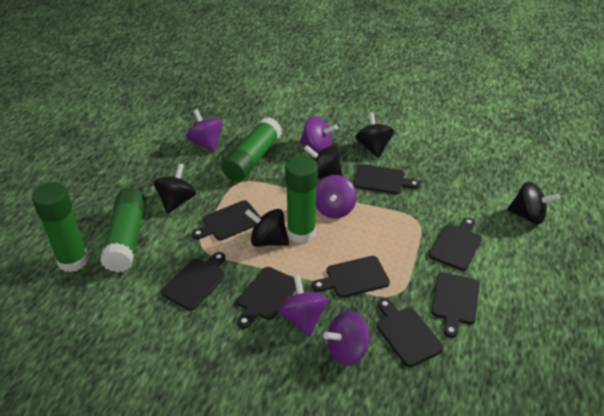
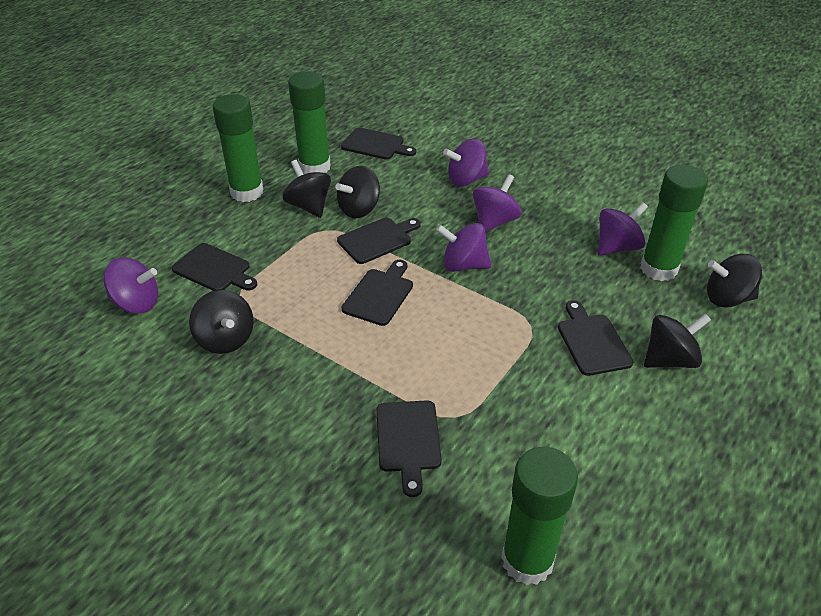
black cutting board: 8 -> 6

